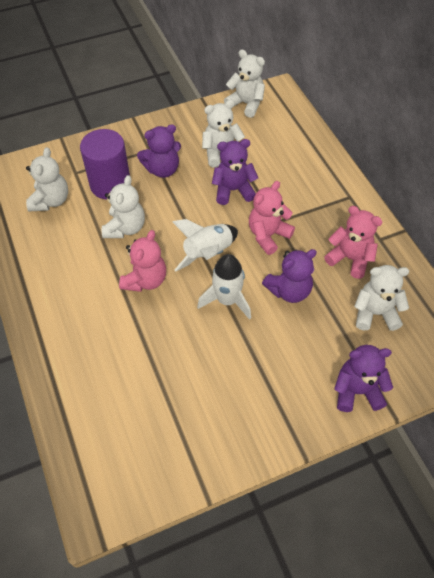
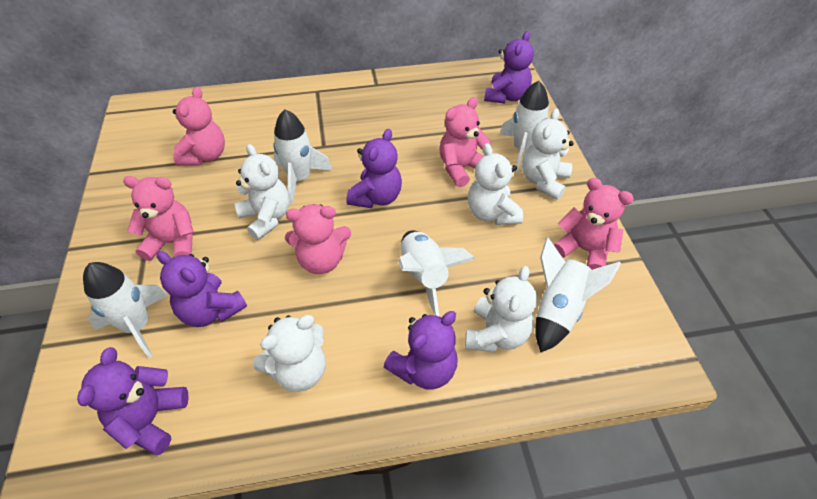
pink teddy bear: 3 -> 5
purple cylinder: 1 -> 0
purple teddy bear: 4 -> 5
white rocket: 2 -> 5

